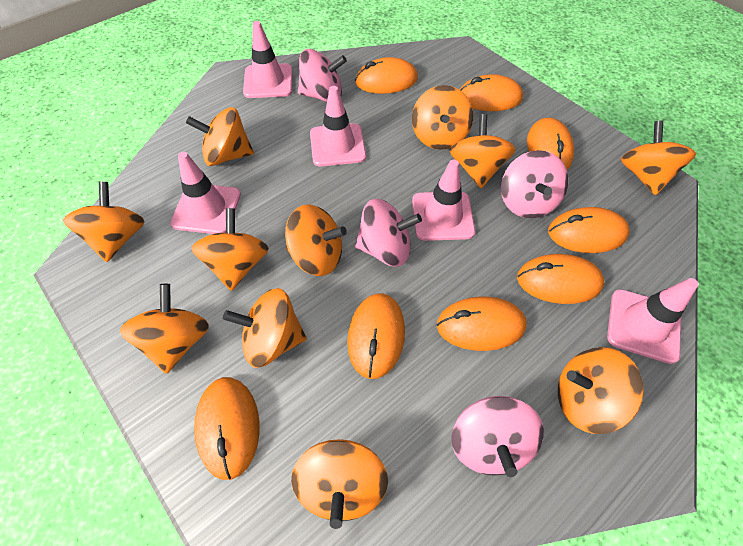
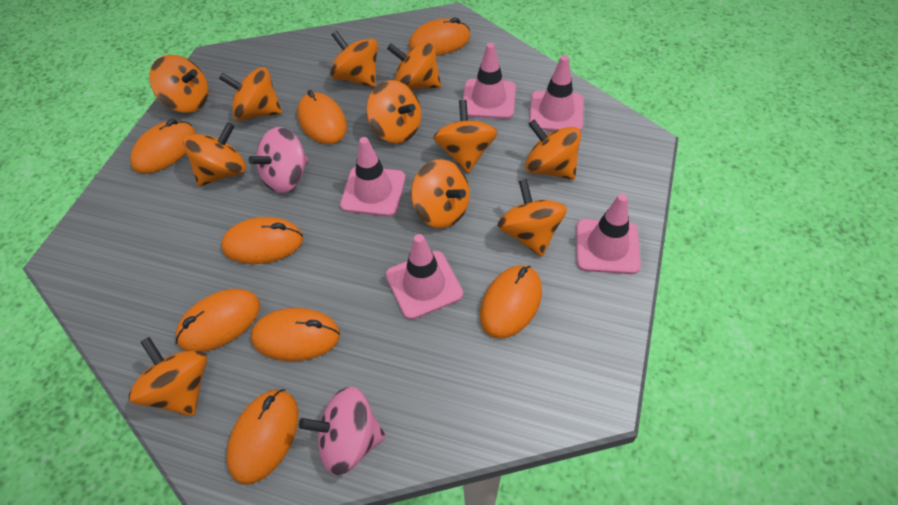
pink spinning top: 4 -> 2

